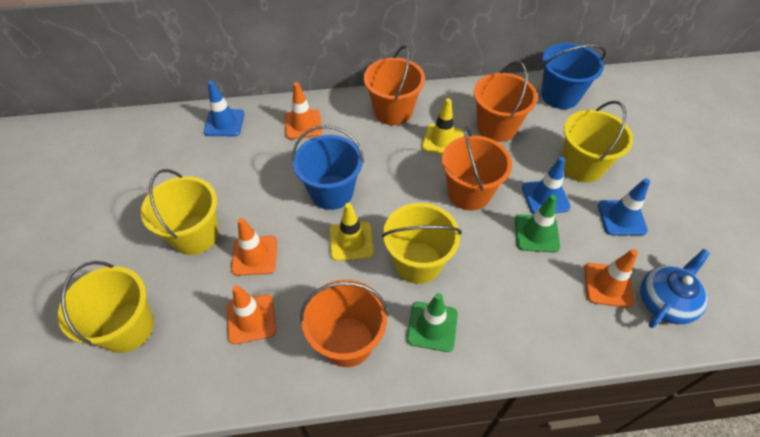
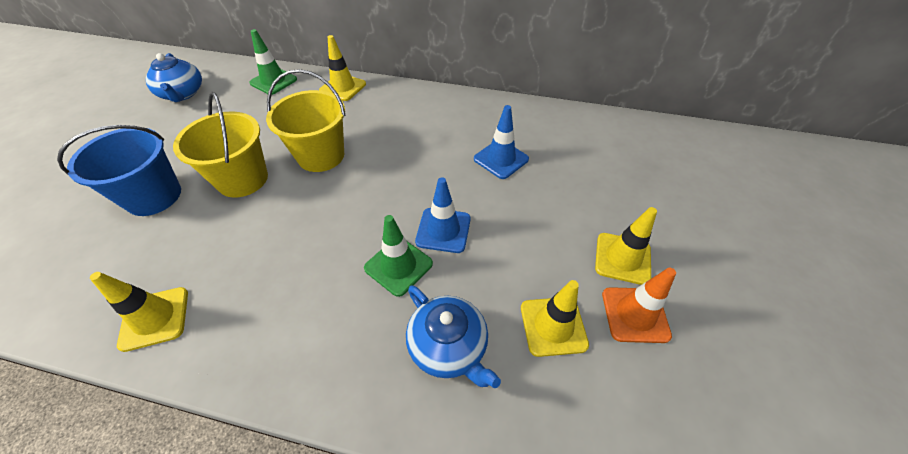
blue bucket: 2 -> 1
blue teapot: 1 -> 2
blue traffic cone: 3 -> 2
orange bucket: 4 -> 0
orange traffic cone: 4 -> 1
yellow bucket: 4 -> 2
yellow traffic cone: 2 -> 4

